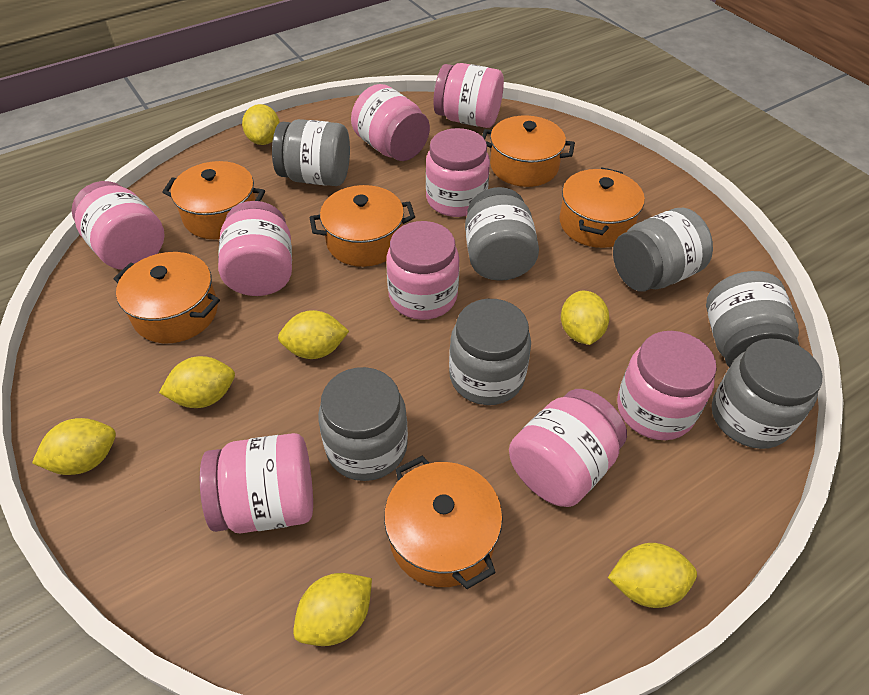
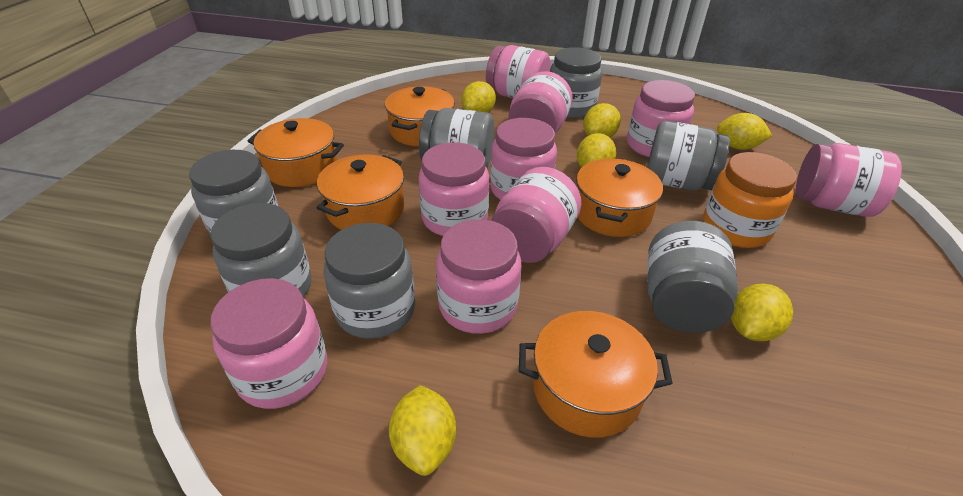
orange jar: 0 -> 1
orange pot: 6 -> 5
yellow lemon: 7 -> 6

